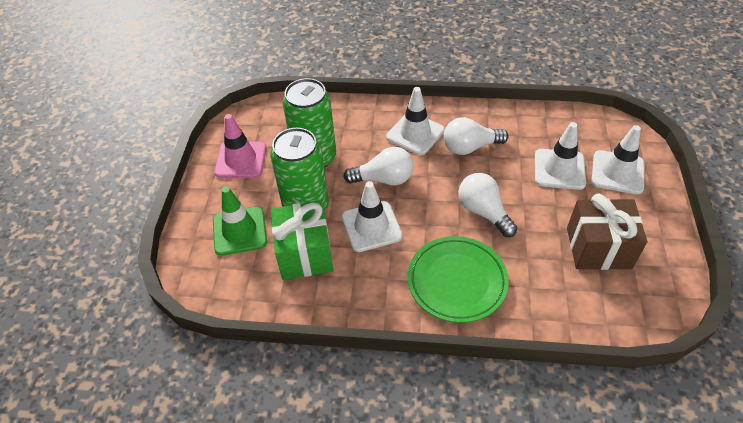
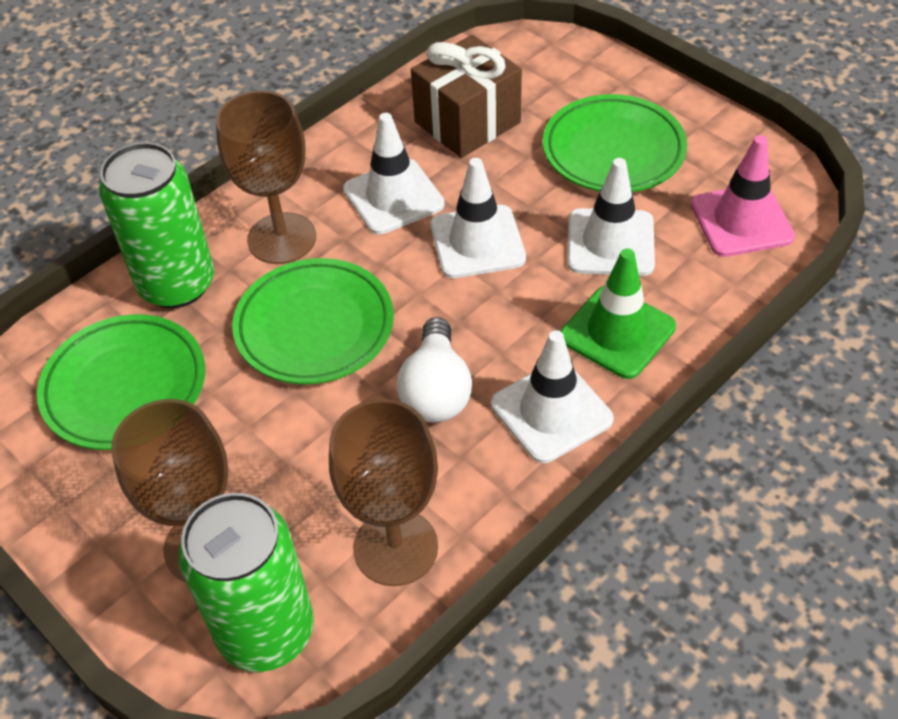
brown goblet: 0 -> 3
green gift: 1 -> 0
green plate: 1 -> 3
white light bulb: 3 -> 1

